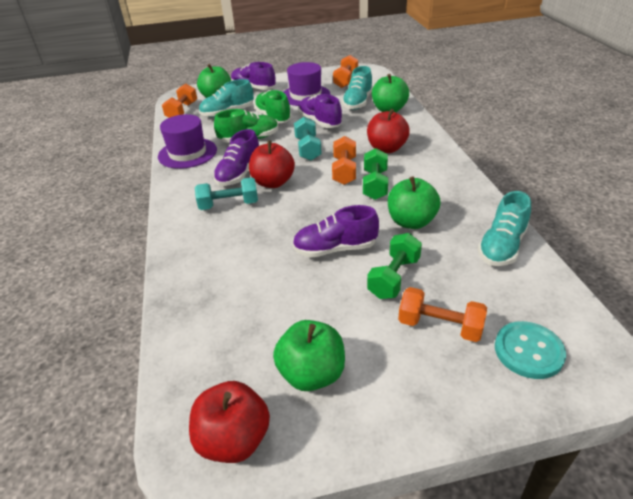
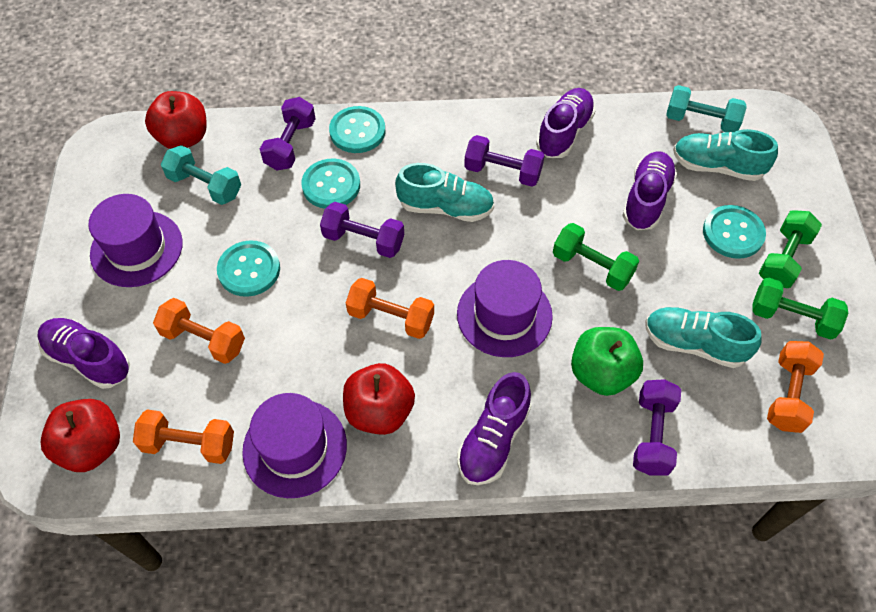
green apple: 4 -> 1
green dumbbell: 2 -> 3
green shoe: 2 -> 0
purple dumbbell: 0 -> 4
purple hat: 2 -> 3
turquoise button: 1 -> 4

